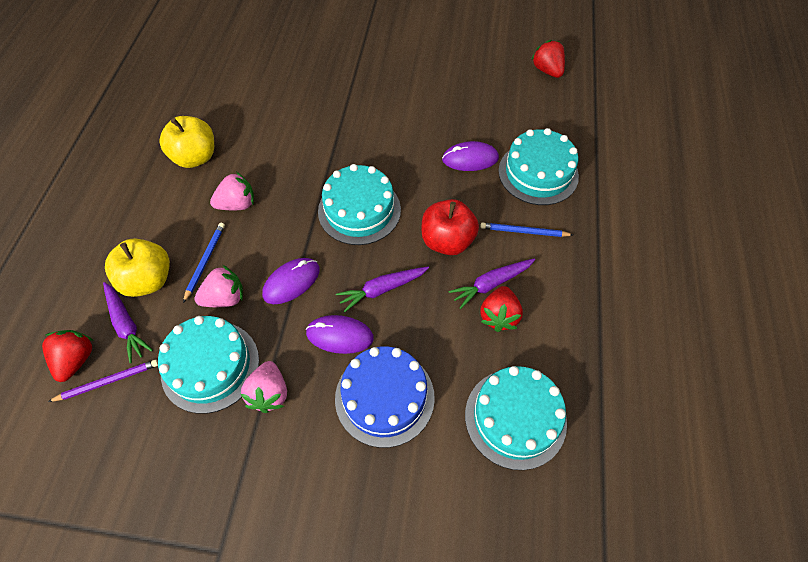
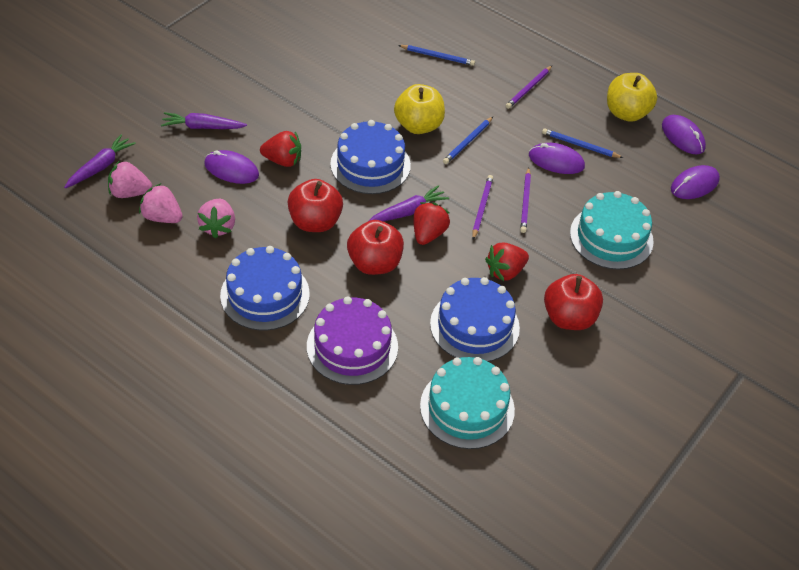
blue cake: 1 -> 3
blue pencil: 2 -> 3
purple cake: 0 -> 1
purple mouse: 3 -> 4
purple pencil: 1 -> 3
red apple: 1 -> 3
turquoise cake: 4 -> 2

